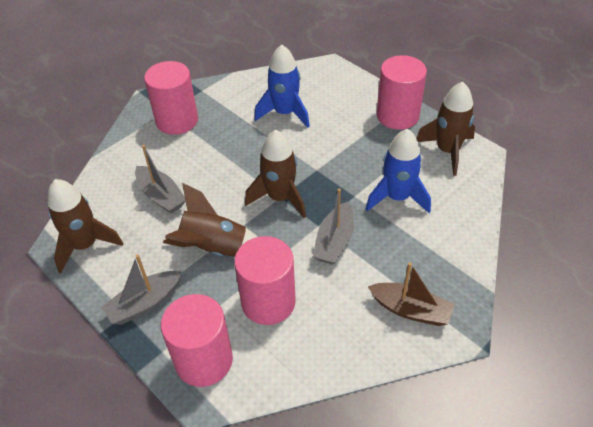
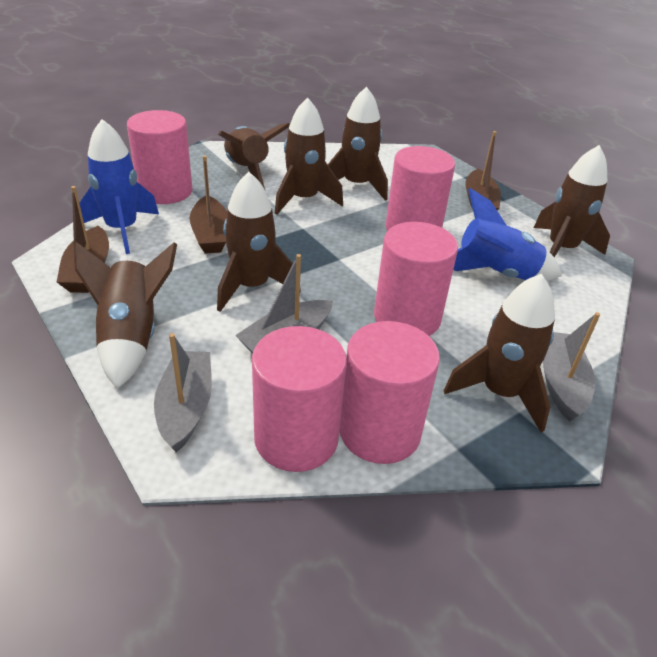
brown boat: 1 -> 3
brown rocket: 4 -> 7
pink cylinder: 4 -> 5

